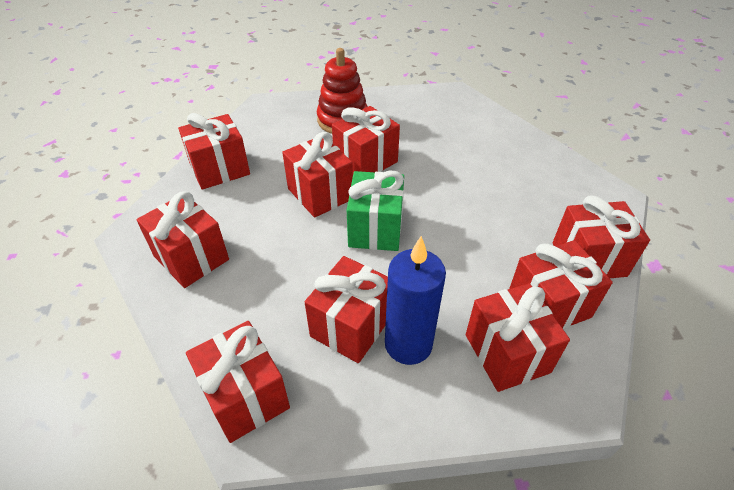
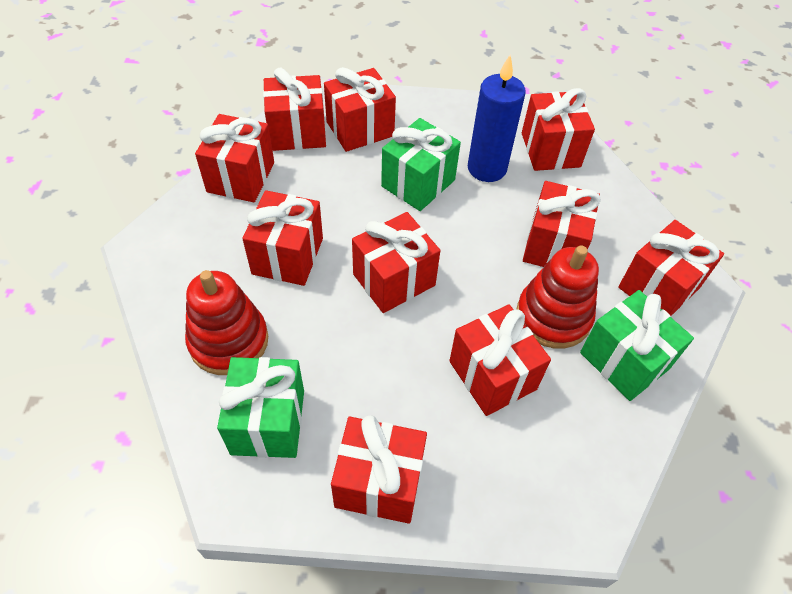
green gift: 1 -> 3
red gift: 9 -> 10
red stacking toy: 1 -> 2

